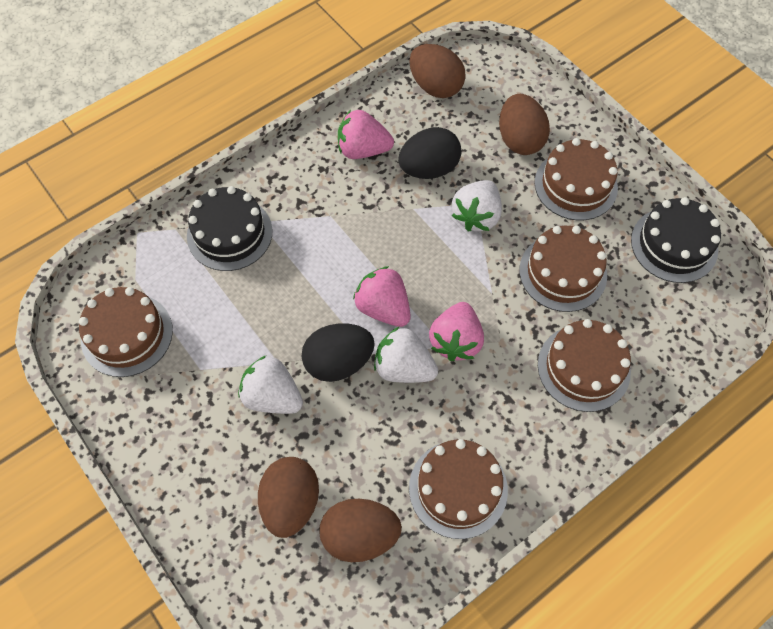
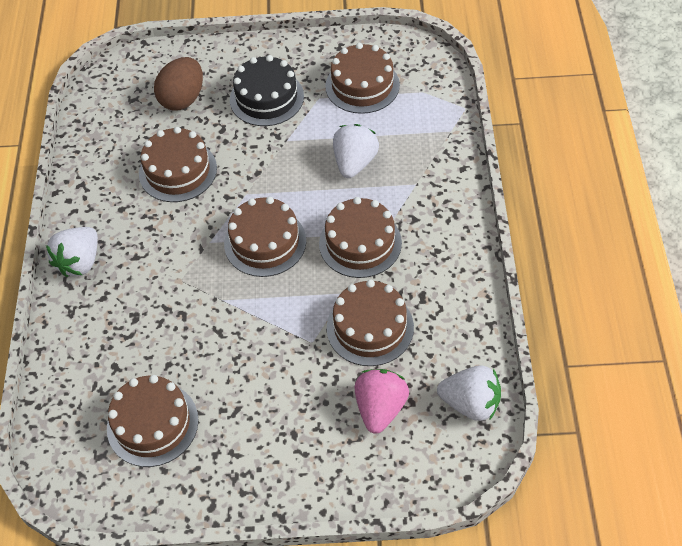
black cake: 2 -> 1
black egg: 2 -> 0
brown cake: 5 -> 6
brown egg: 4 -> 1
pink strawberry: 3 -> 1

